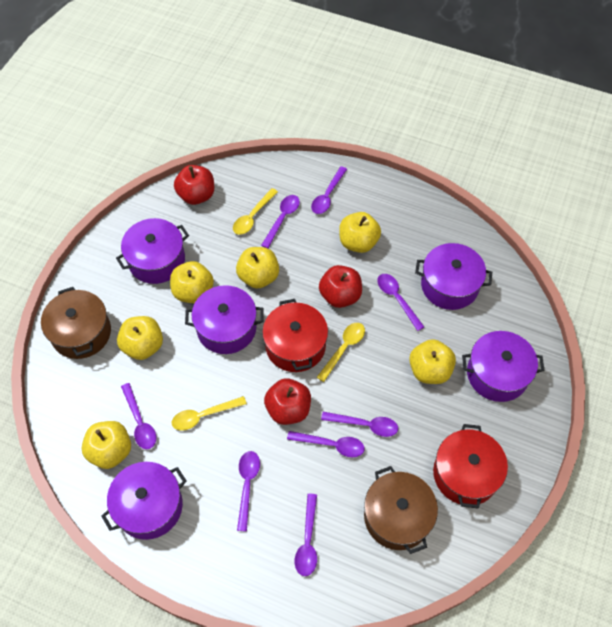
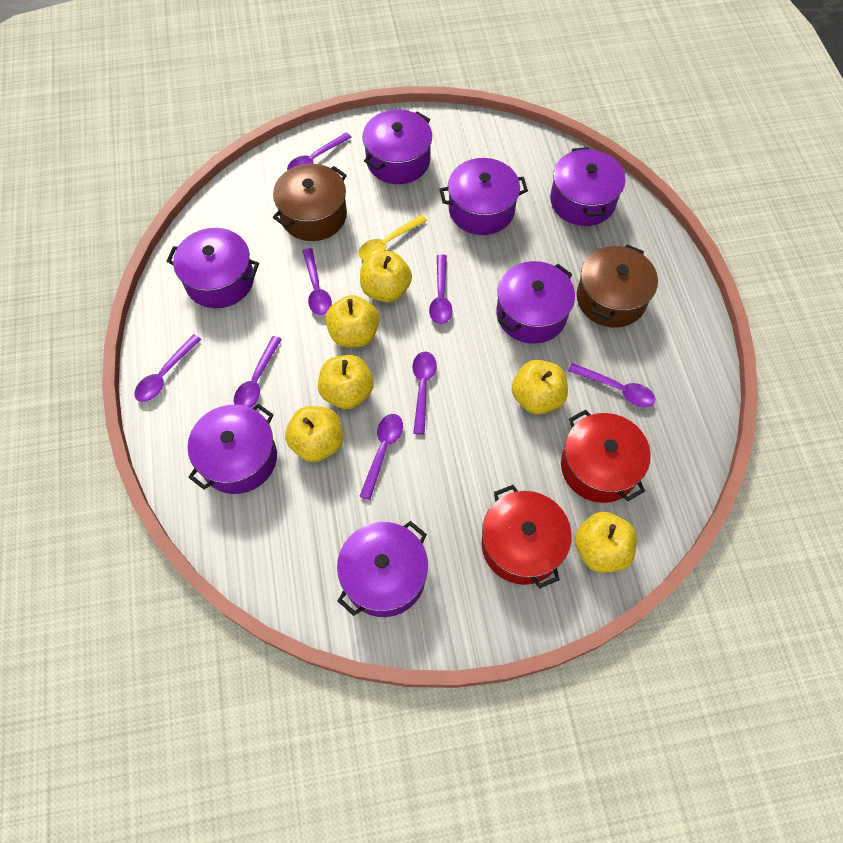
purple pot: 5 -> 7
red apple: 3 -> 0
yellow spoon: 3 -> 1

